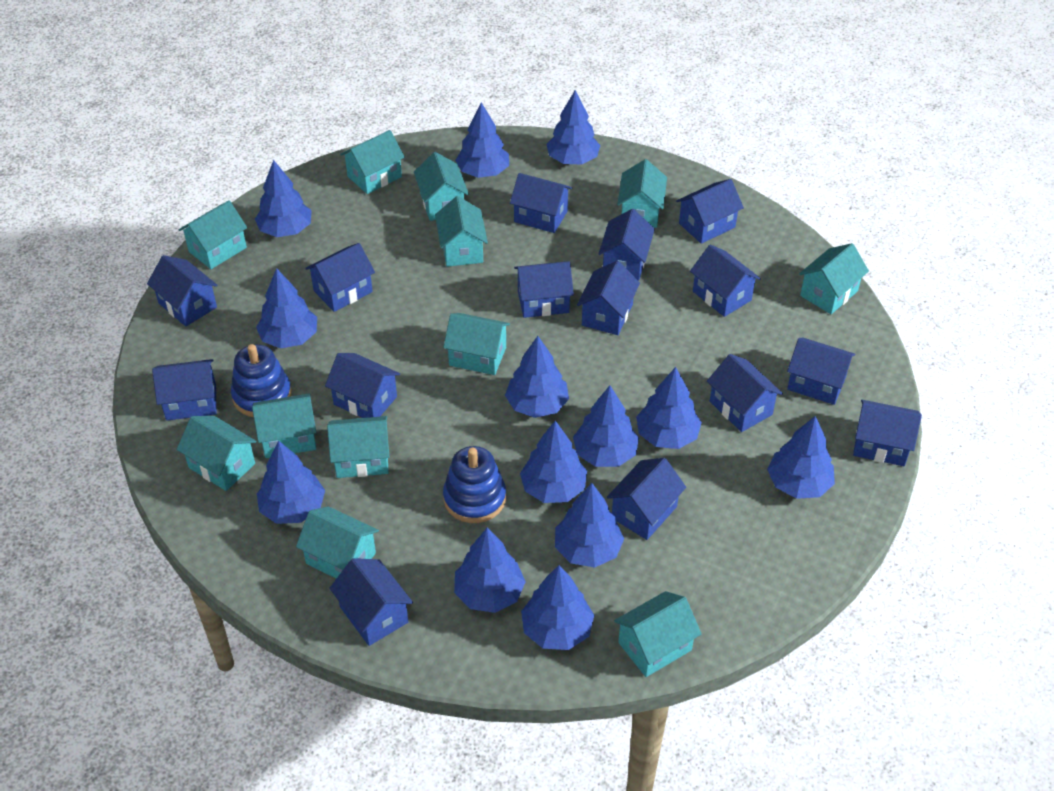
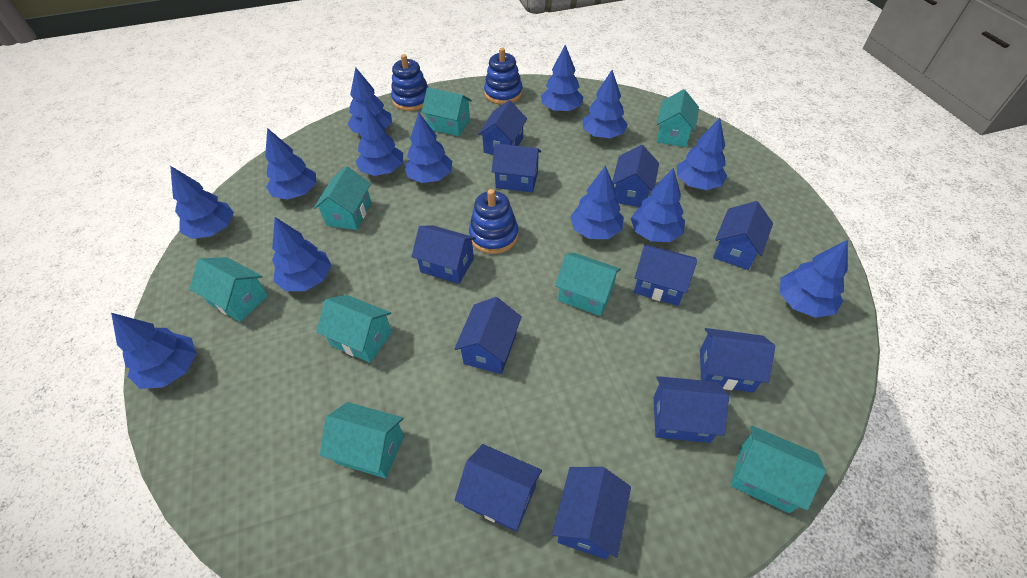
blue house: 15 -> 11
blue stacking toy: 2 -> 3
turquoise house: 12 -> 8

